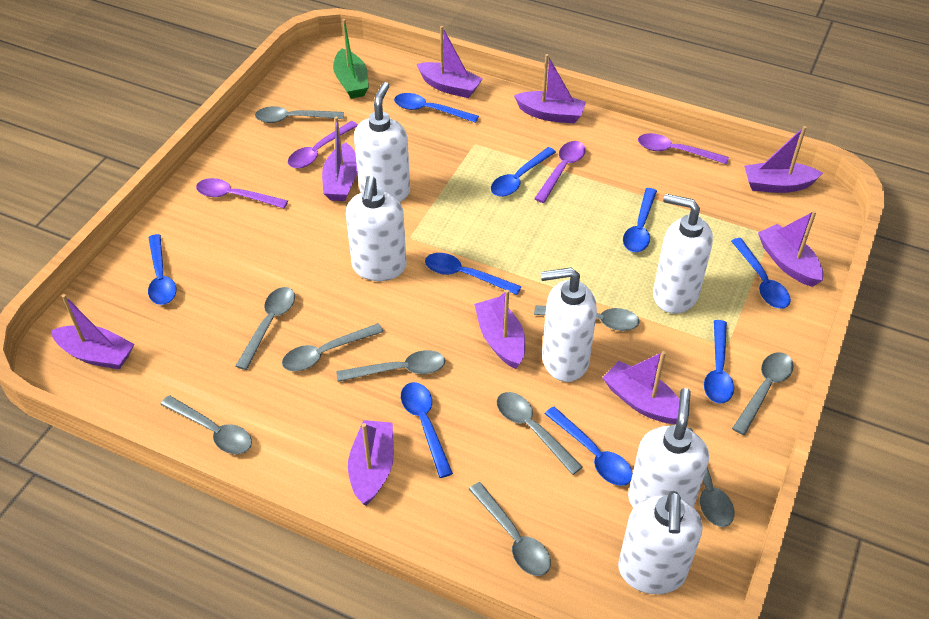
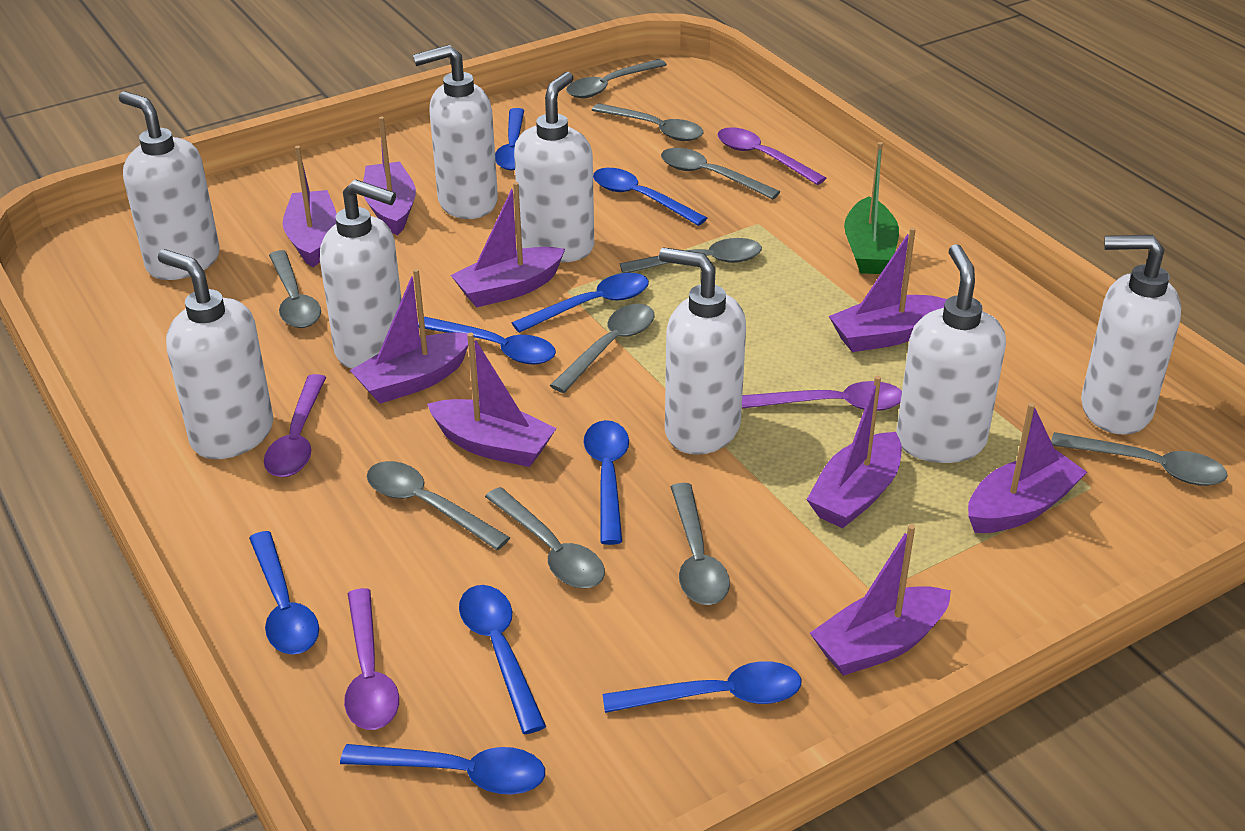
white soap dispenser: 6 -> 8

